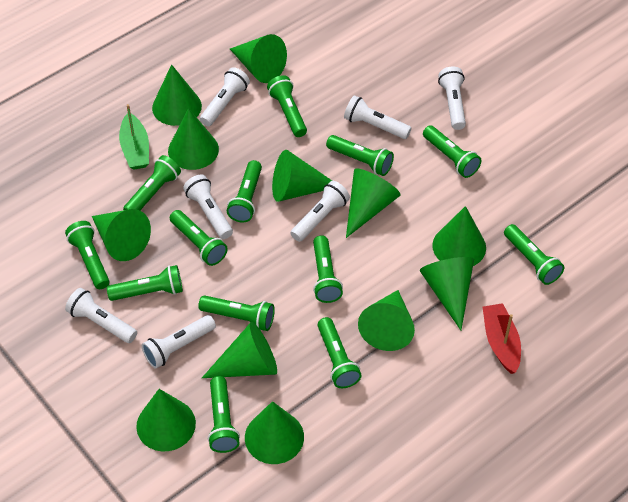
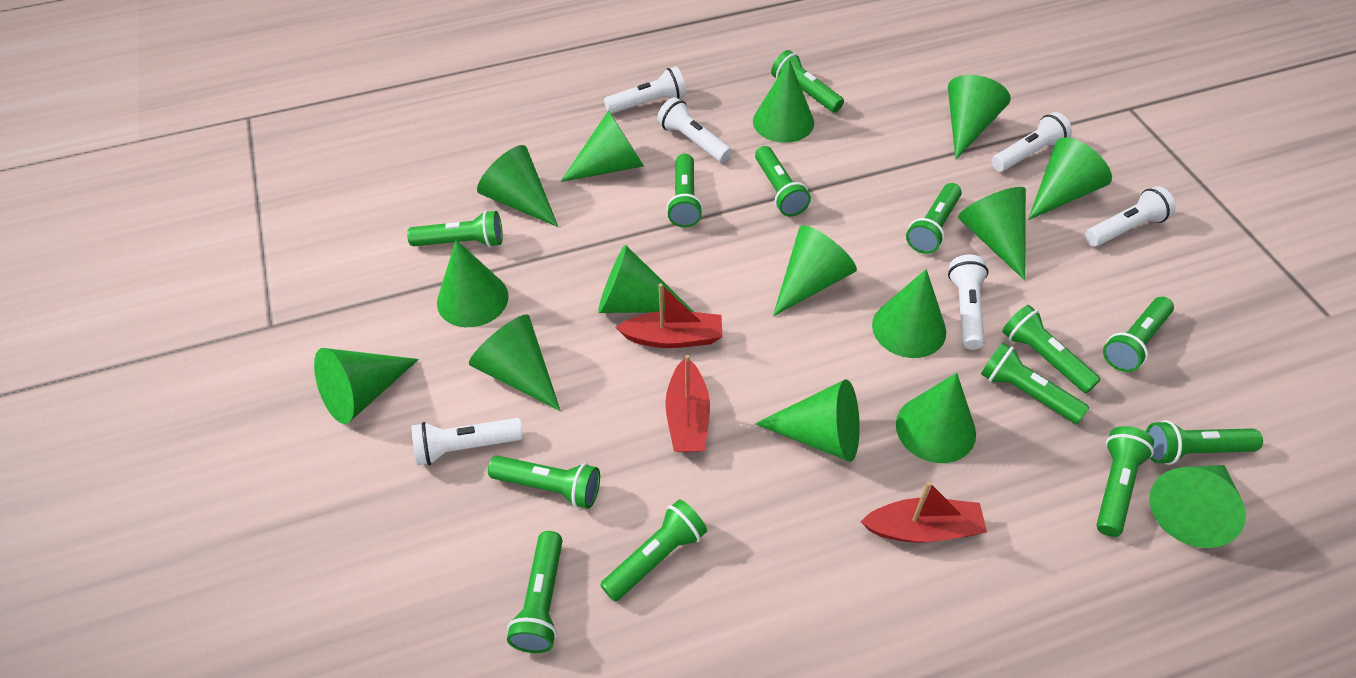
green boat: 1 -> 0
green cone: 12 -> 15
red boat: 1 -> 3
white flashlight: 7 -> 6

